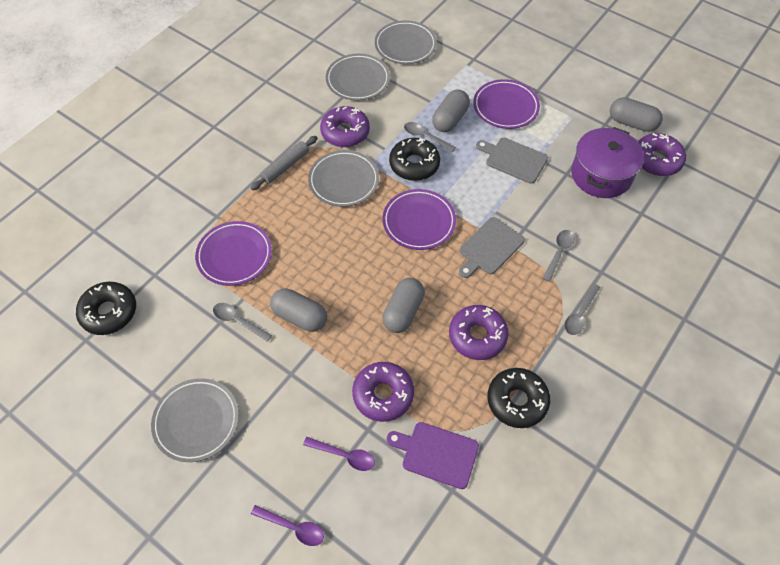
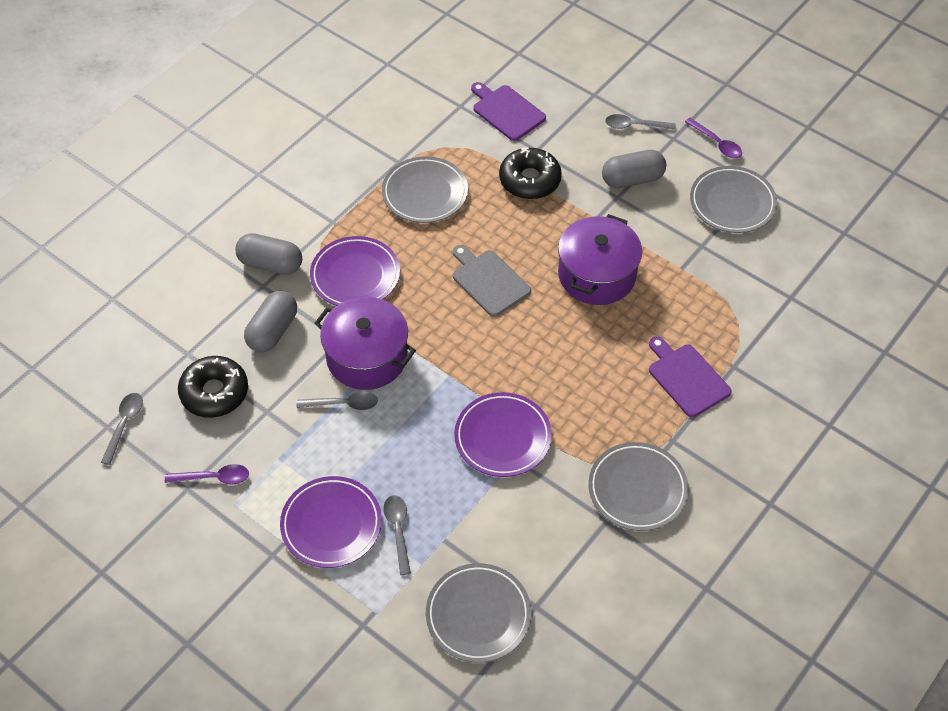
black donut: 3 -> 2
grey capsule: 4 -> 3
grey cutting board: 2 -> 1
grey rolling pin: 1 -> 0
purple cutting board: 1 -> 2
purple donut: 4 -> 0
purple pot: 1 -> 2

